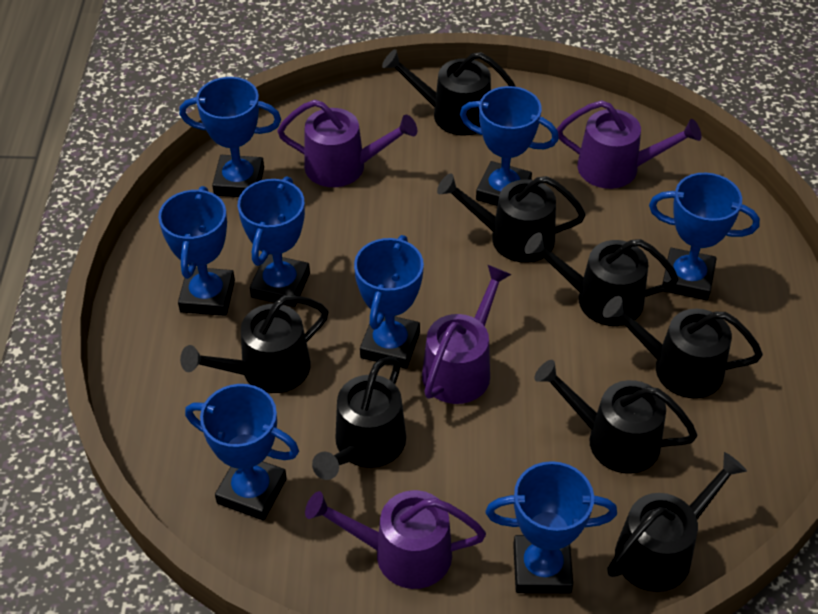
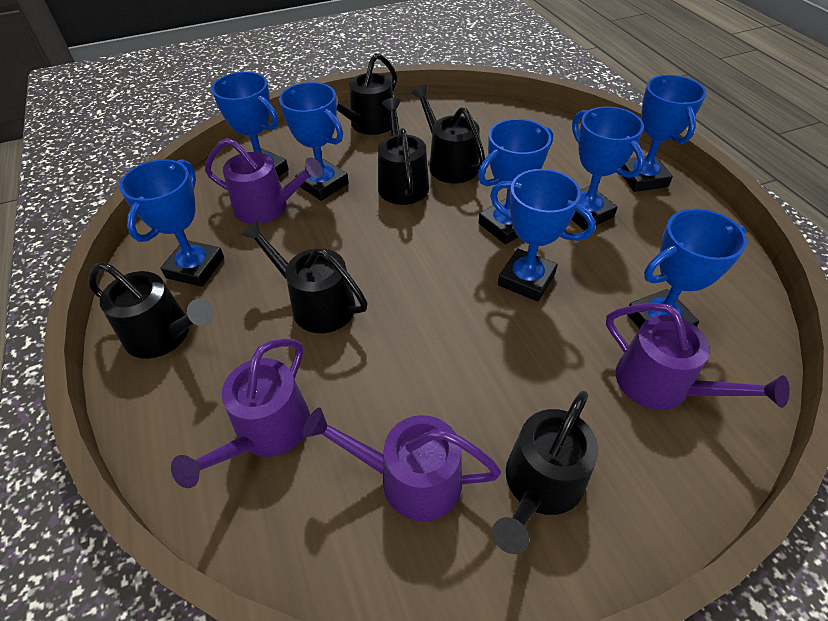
black watering can: 8 -> 6

